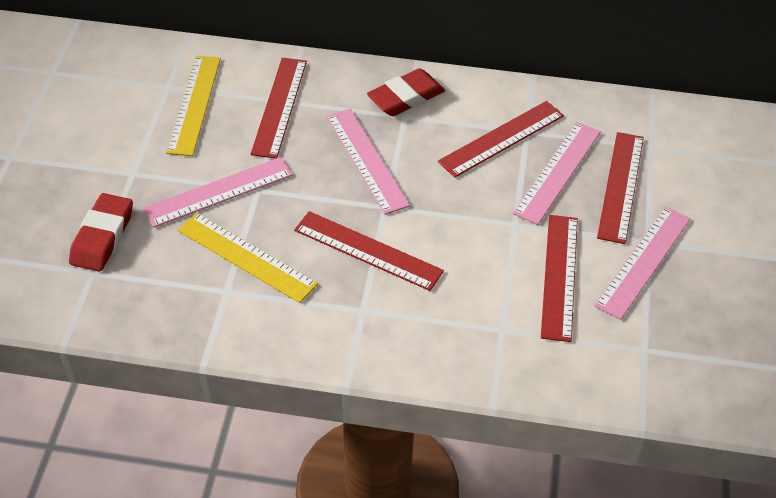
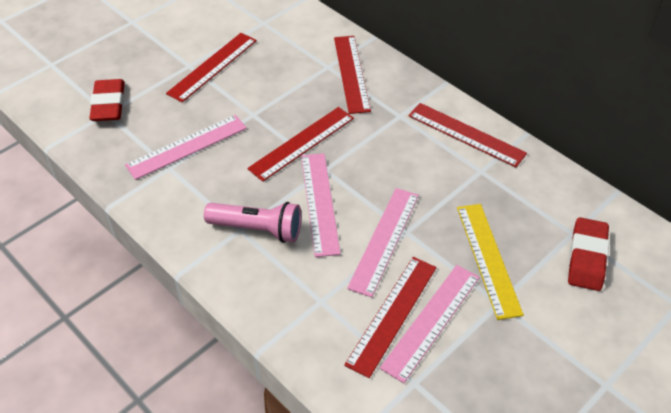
pink flashlight: 0 -> 1
yellow ruler: 2 -> 1

